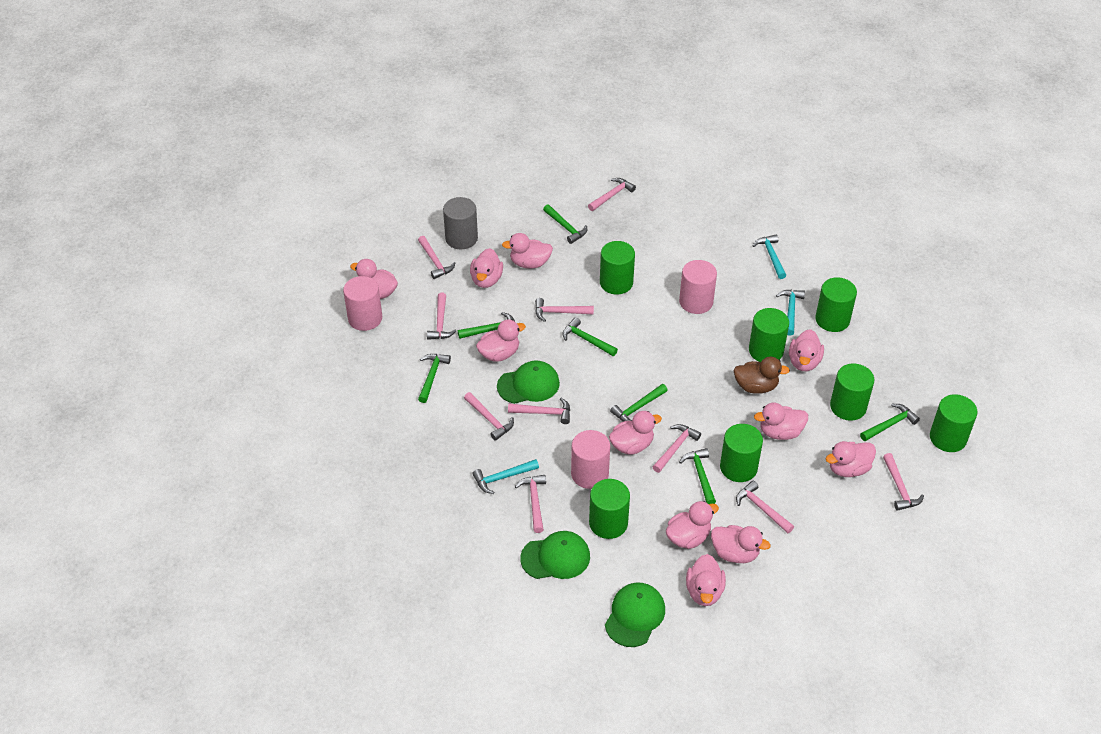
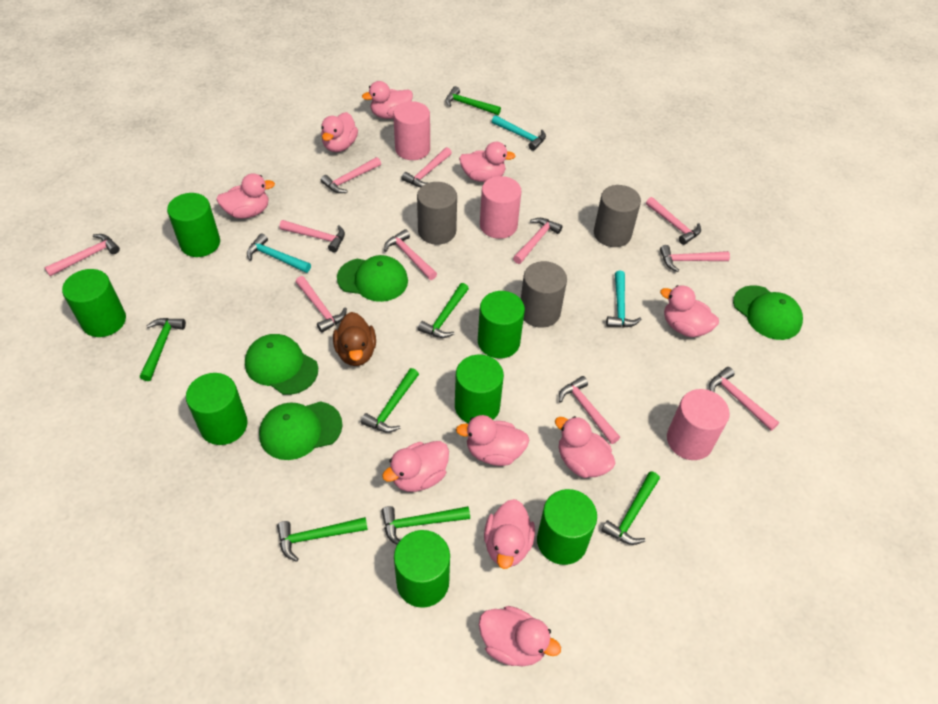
green cap: 3 -> 4
grey cylinder: 1 -> 3
pink duck: 11 -> 10
pink hammer: 10 -> 11

